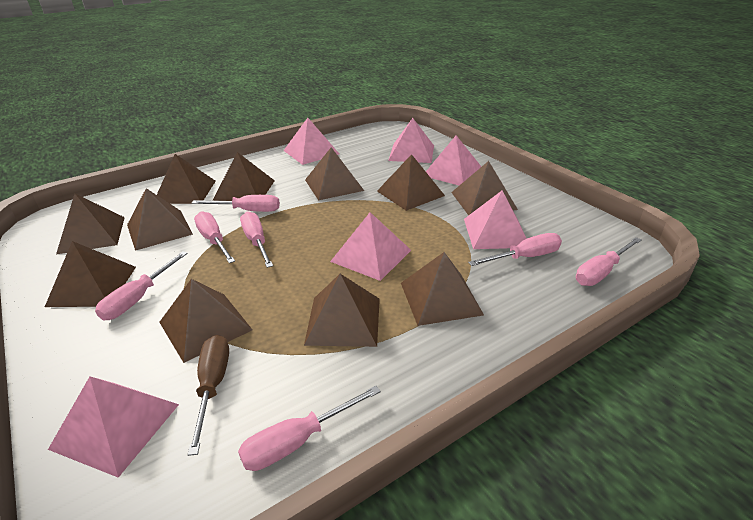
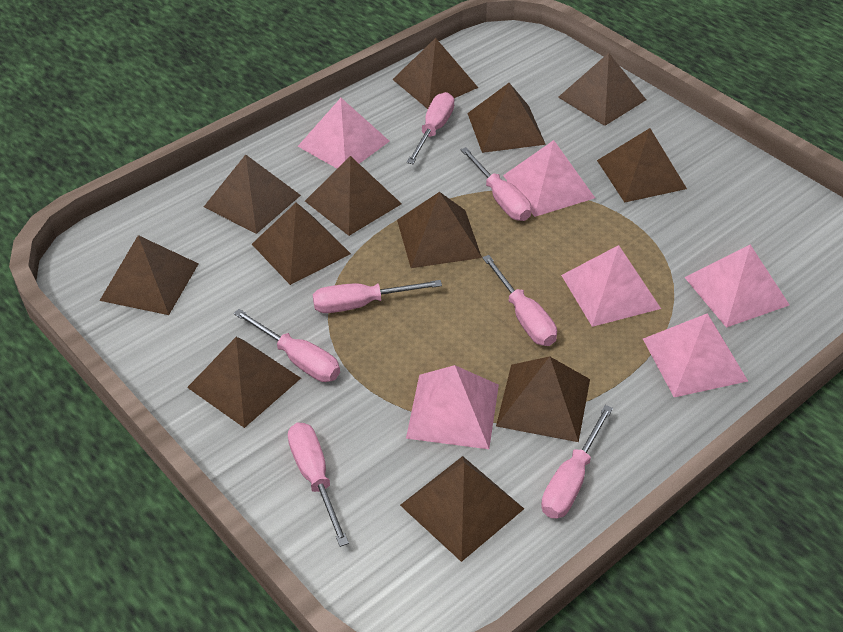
brown pyramid: 11 -> 12
brown screwdriver: 1 -> 0

